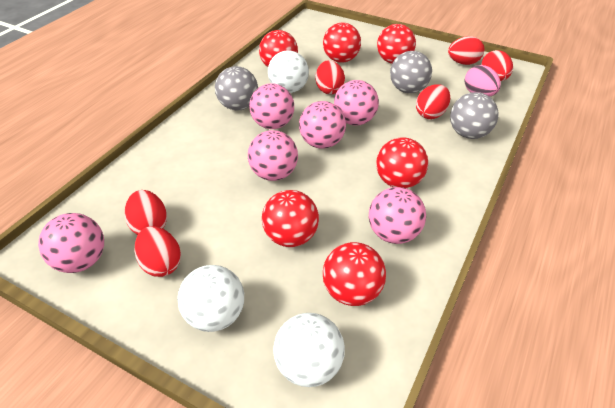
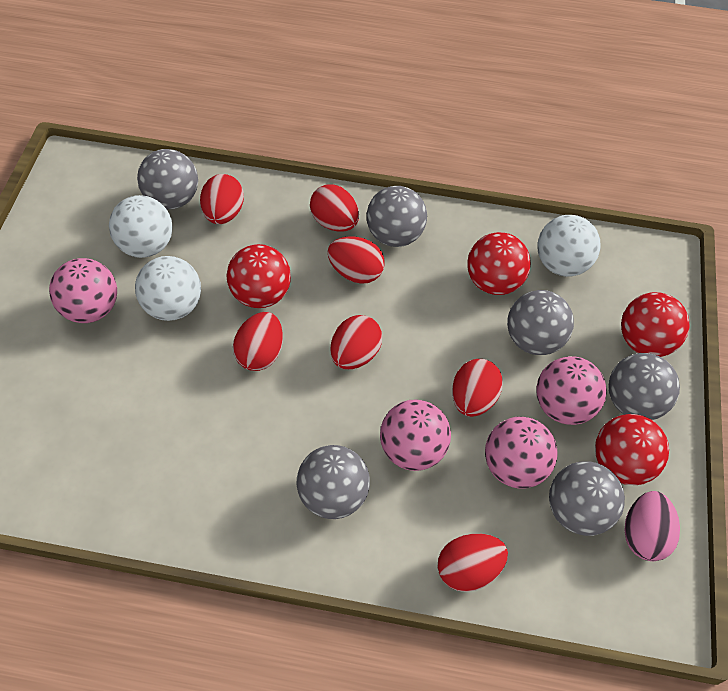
grey ball: 3 -> 6
pink ball: 6 -> 4
red ball: 6 -> 4
red egg: 6 -> 7

